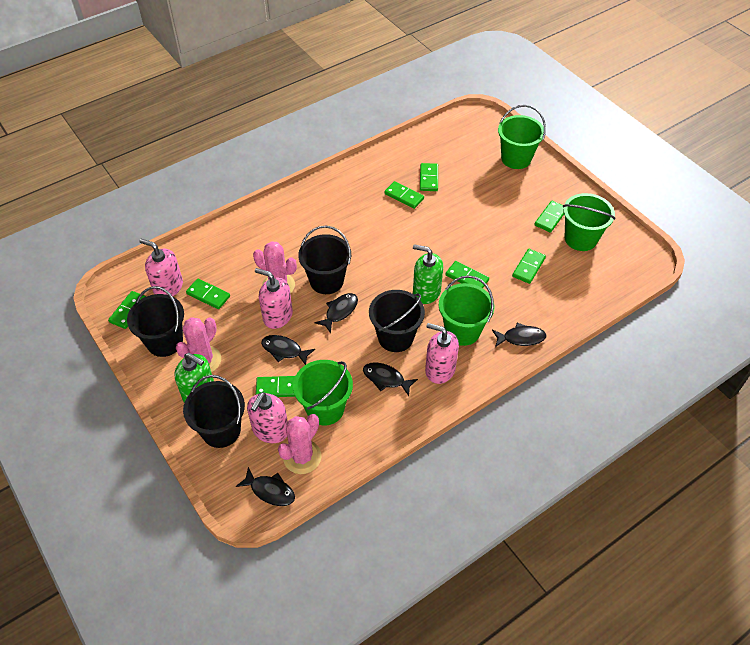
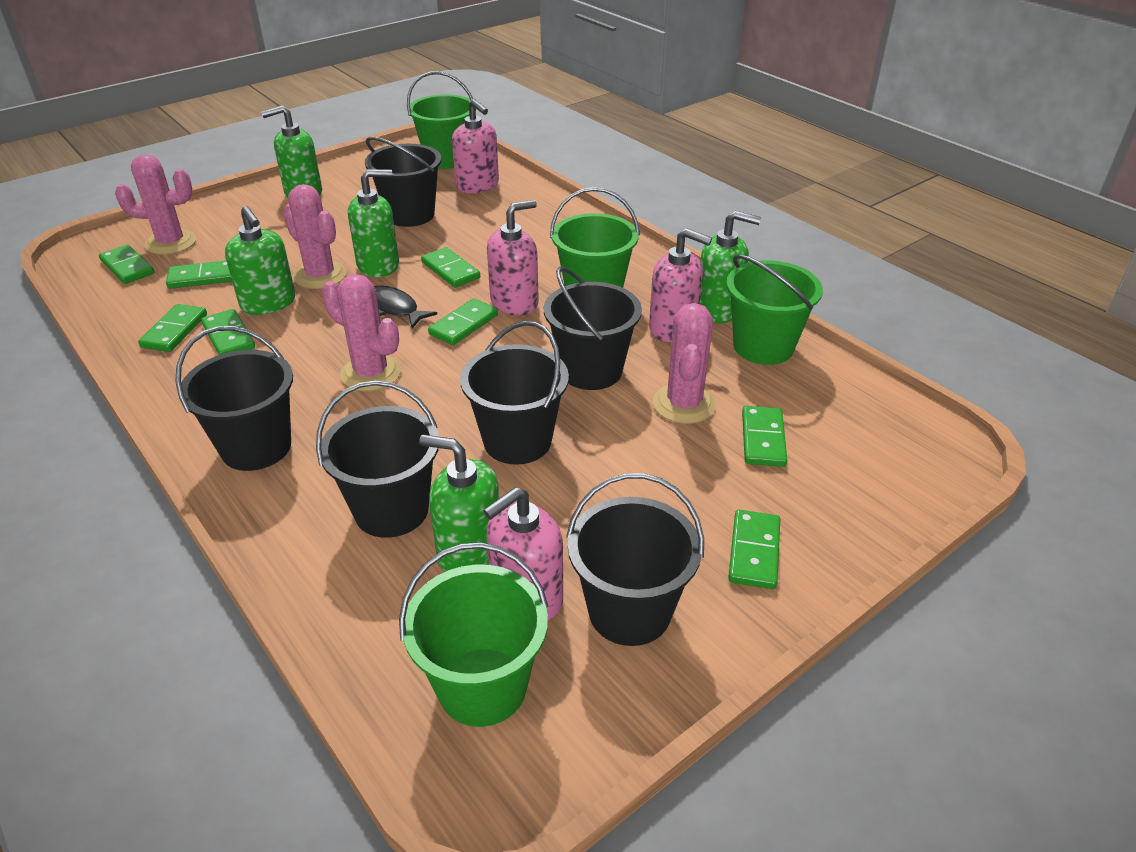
black bucket: 4 -> 6
black fish: 5 -> 1
green soap dispenser: 2 -> 5
pink cactus: 3 -> 4

